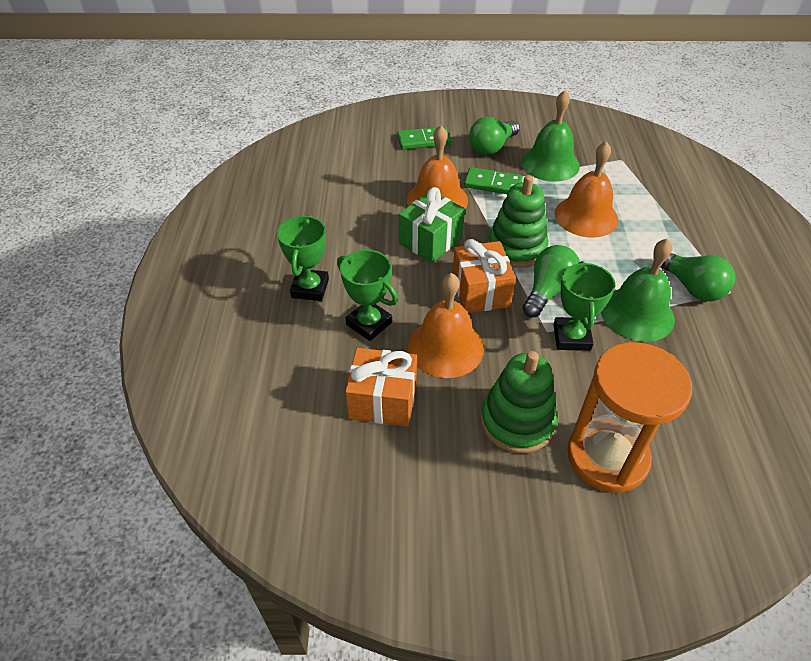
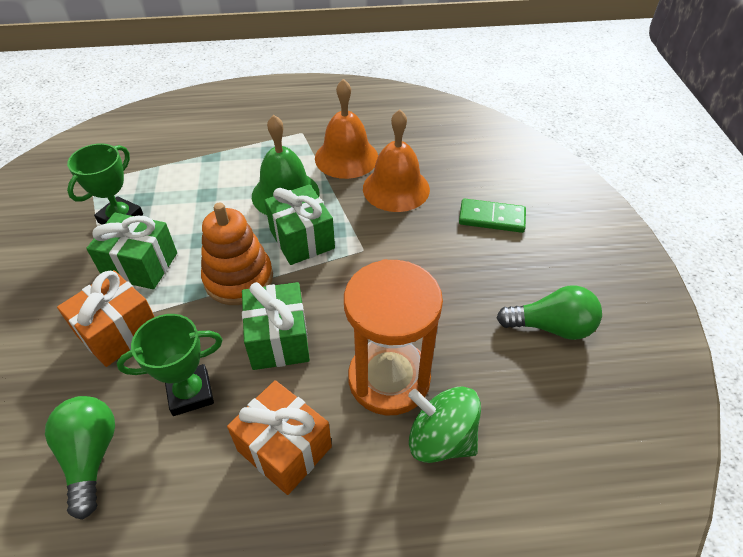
green bell: 2 -> 1
green domino: 2 -> 1
green gift: 1 -> 3
green light bulb: 3 -> 2
green spinning top: 0 -> 1
green stacking toy: 2 -> 0
green trophy: 3 -> 2
orange bell: 3 -> 2
orange stacking toy: 0 -> 1

